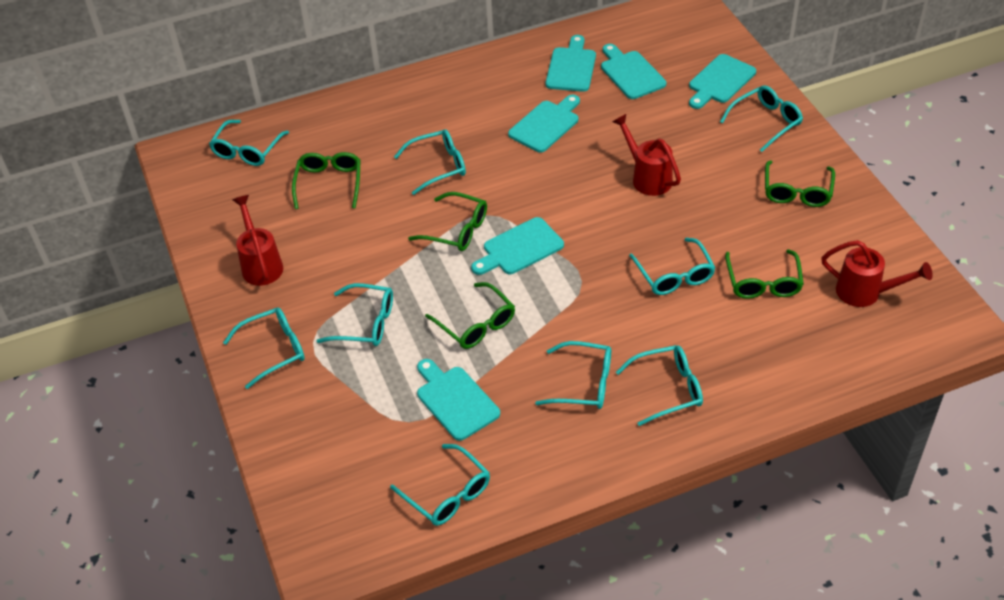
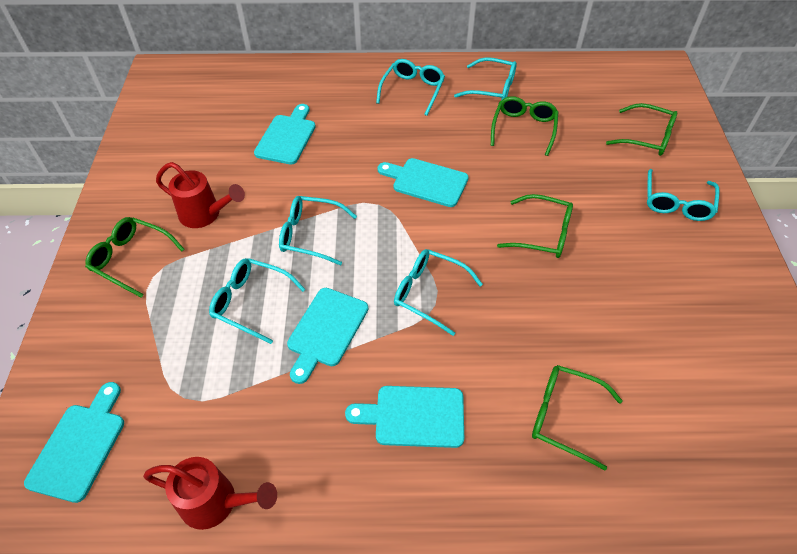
red watering can: 3 -> 2
turquoise cutting board: 6 -> 5
turquoise glasses: 9 -> 6

